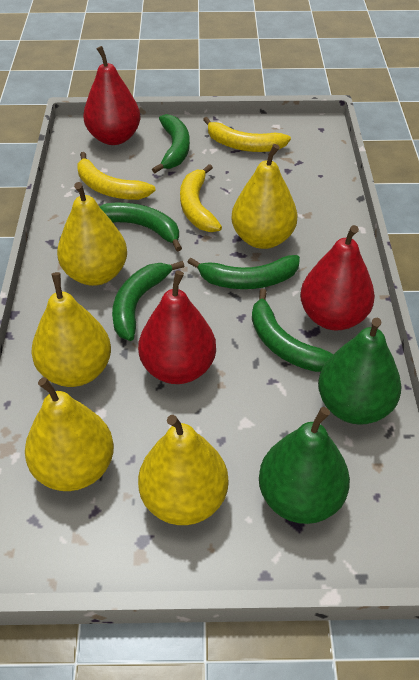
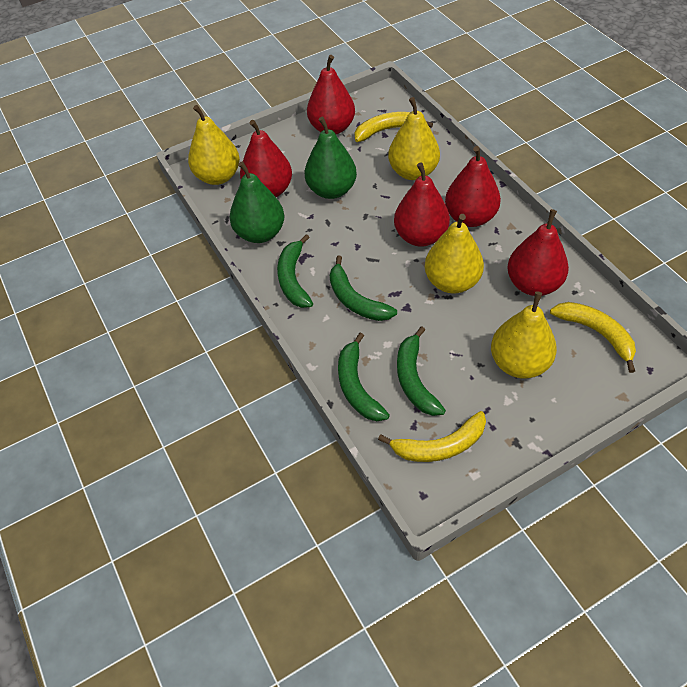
green banana: 5 -> 4
red pear: 3 -> 5
yellow pear: 5 -> 4

